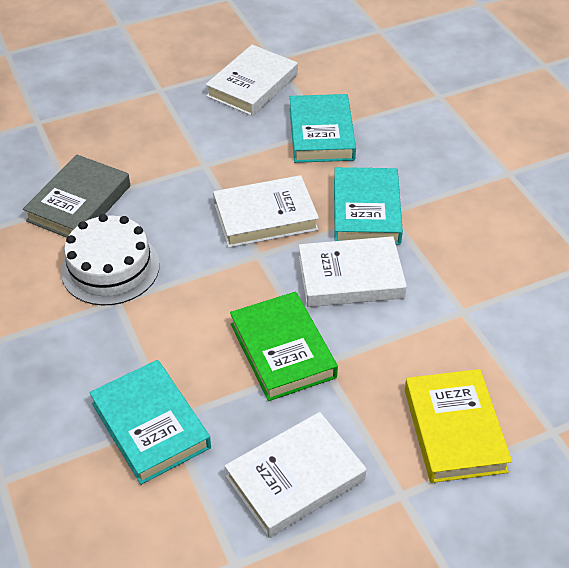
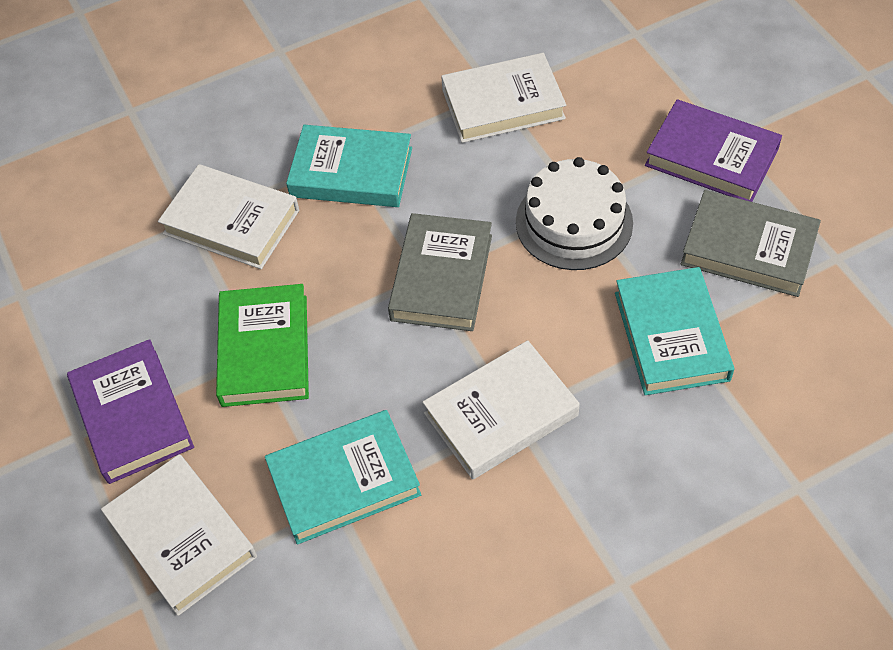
grey book: 1 -> 2
purple book: 0 -> 2
yellow book: 1 -> 0

